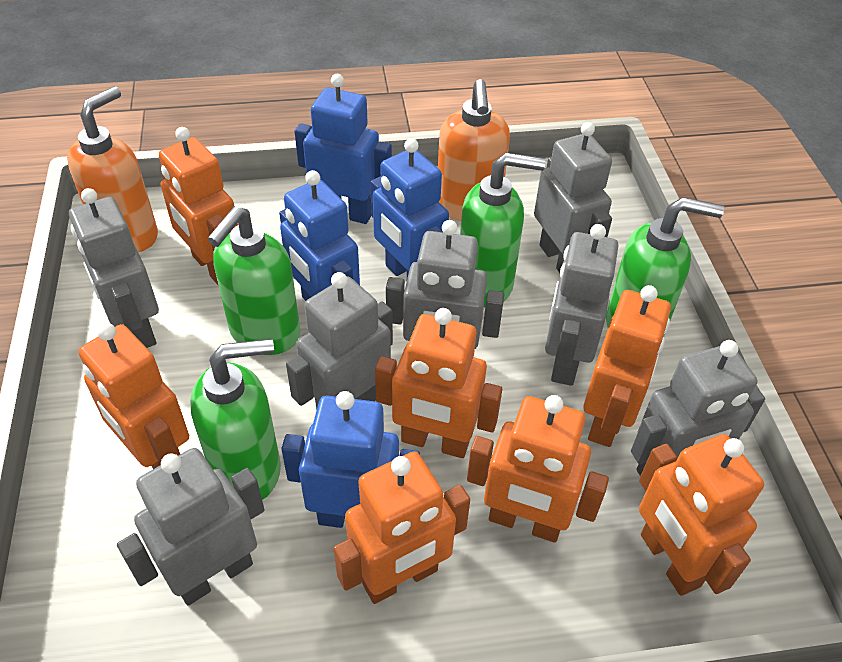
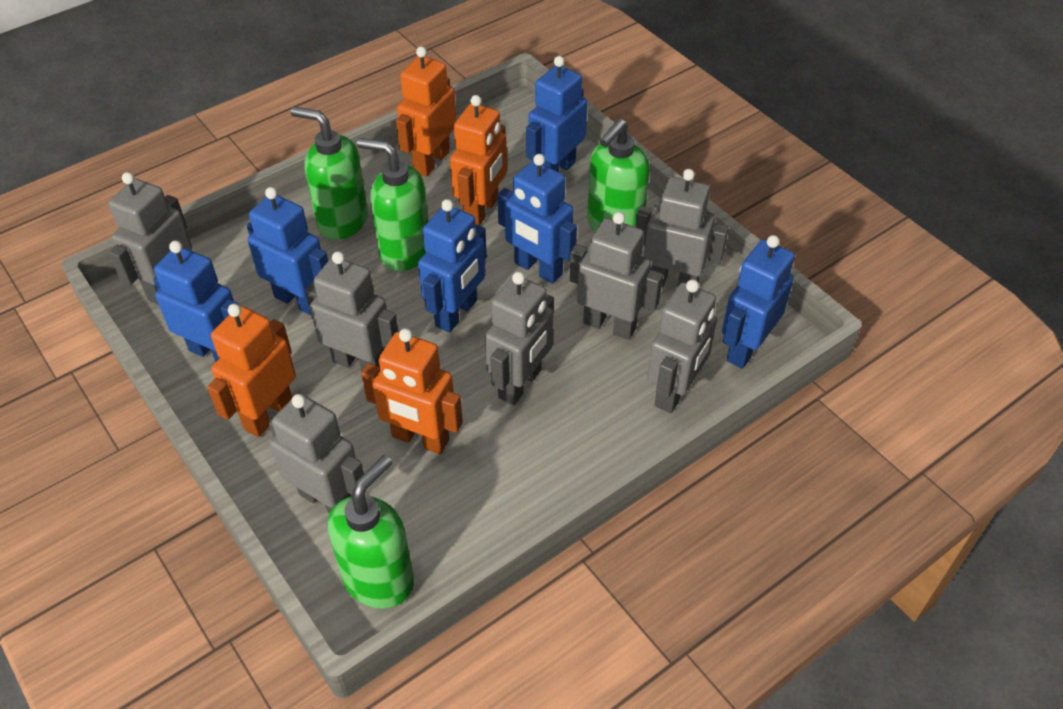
blue robot: 4 -> 6
orange robot: 7 -> 4
orange soap dispenser: 2 -> 0

